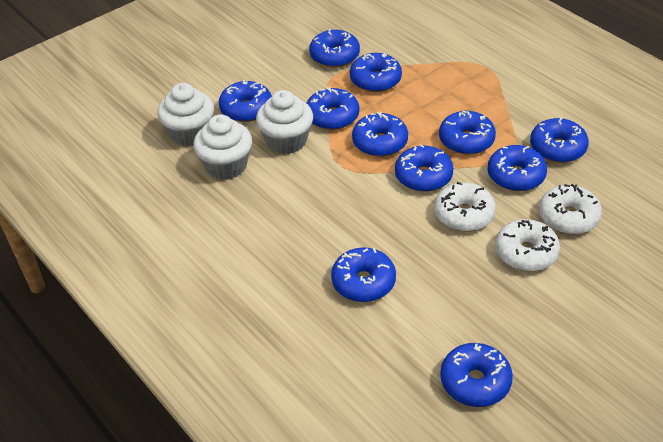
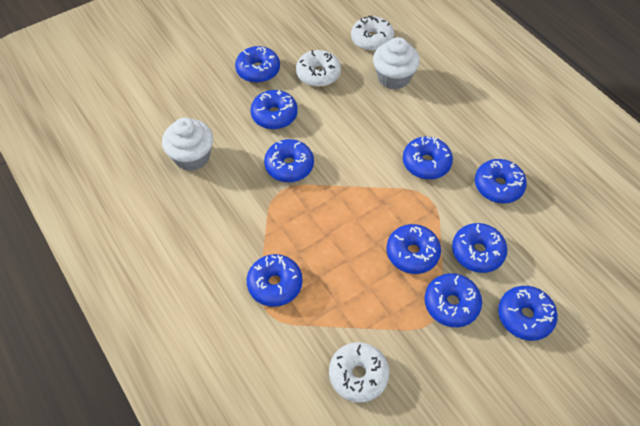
blue donut: 11 -> 10
white cupcake: 3 -> 2

